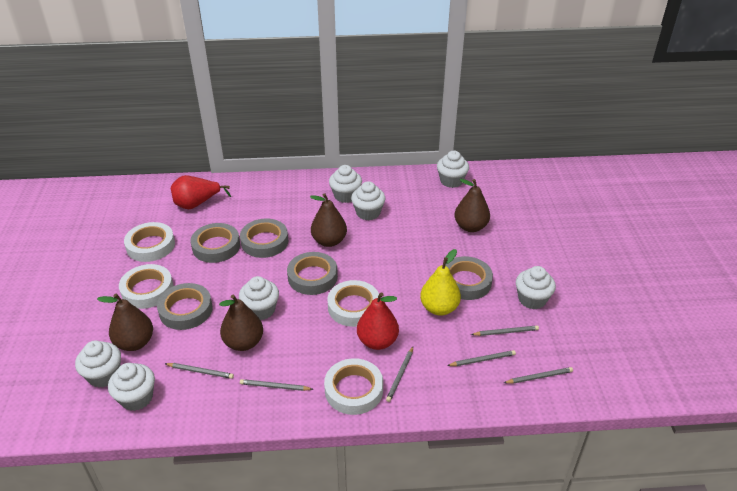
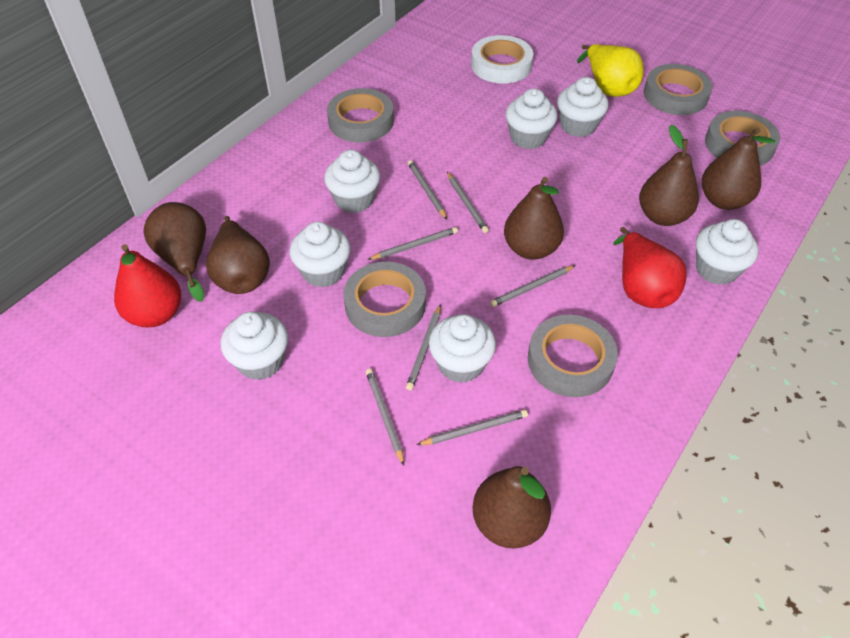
brown pear: 4 -> 6
grey pencil: 6 -> 7
white tape: 4 -> 1

